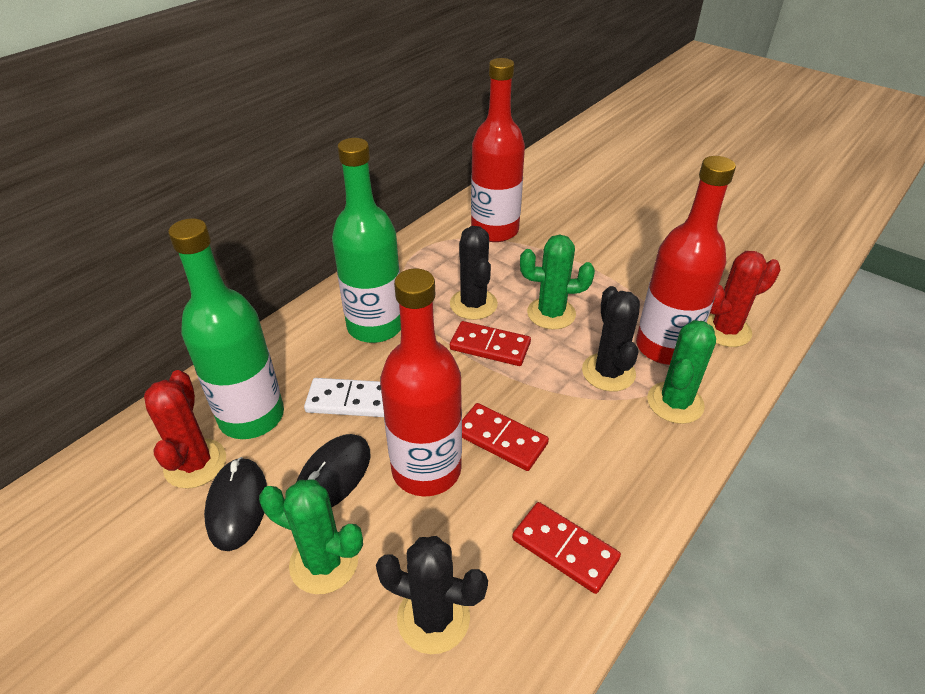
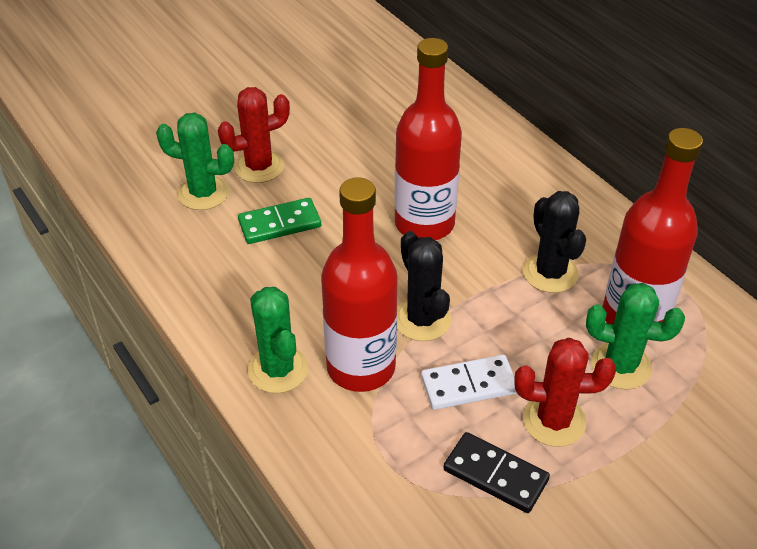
black cactus: 3 -> 2
black domino: 0 -> 1
black mouse: 2 -> 0
green bottle: 2 -> 0
green domino: 0 -> 1
red domino: 3 -> 0

